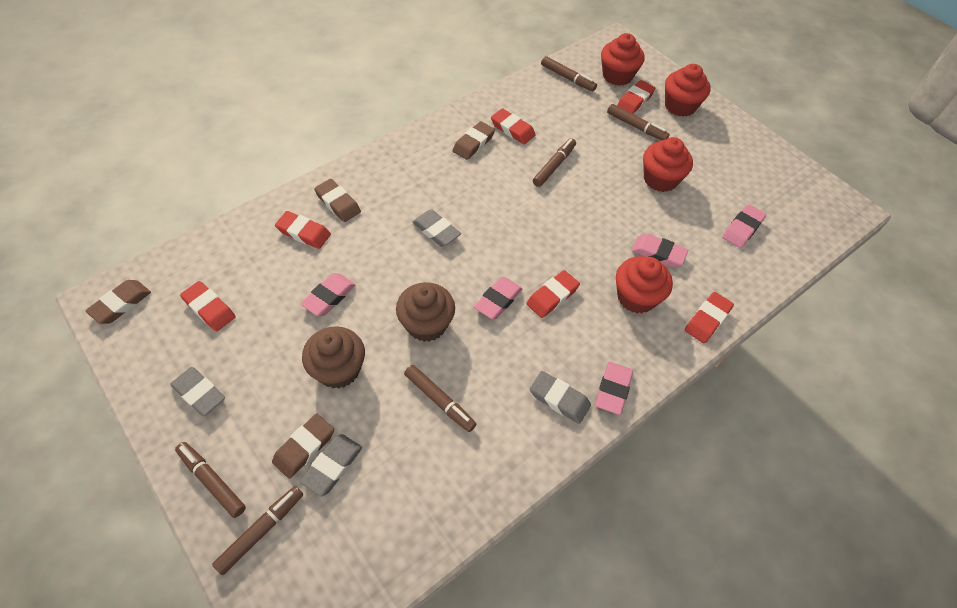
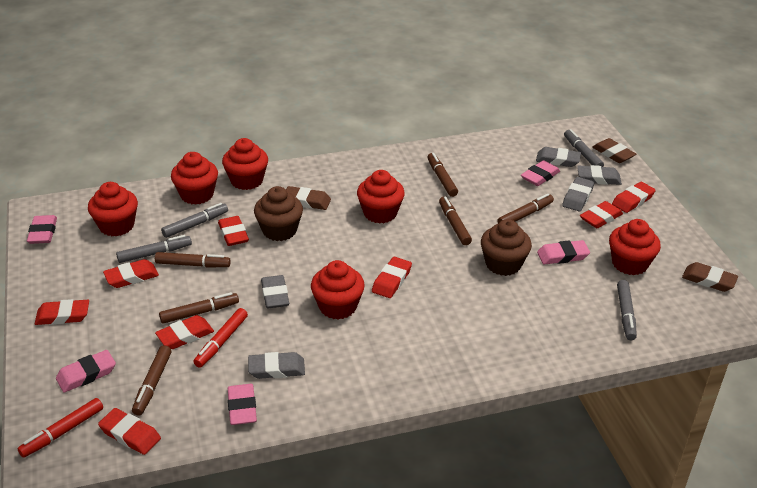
brown eraser: 4 -> 3
grey eraser: 4 -> 5
grey marker: 0 -> 4
red cupcake: 4 -> 6
red eraser: 6 -> 8
red marker: 0 -> 2

